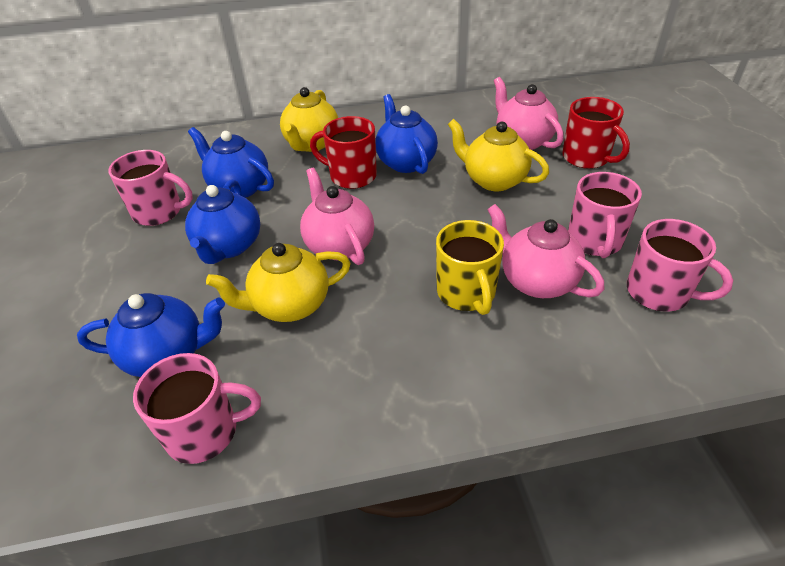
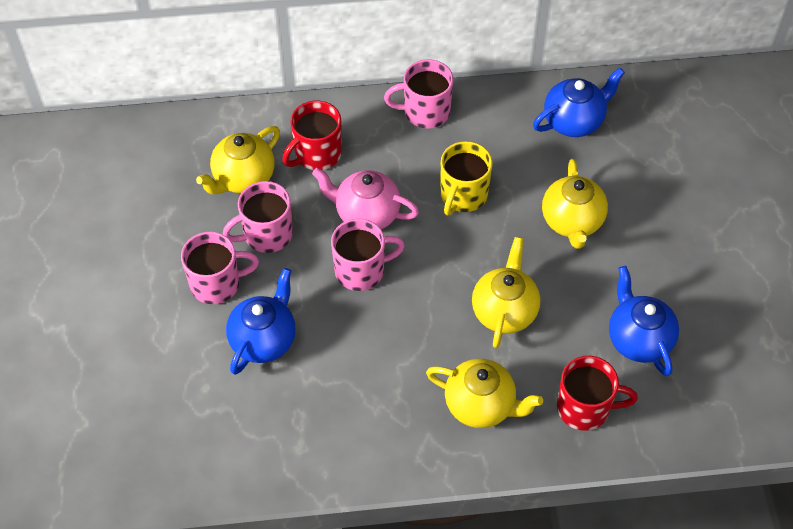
blue teapot: 4 -> 3
pink teapot: 3 -> 1
yellow teapot: 3 -> 4

